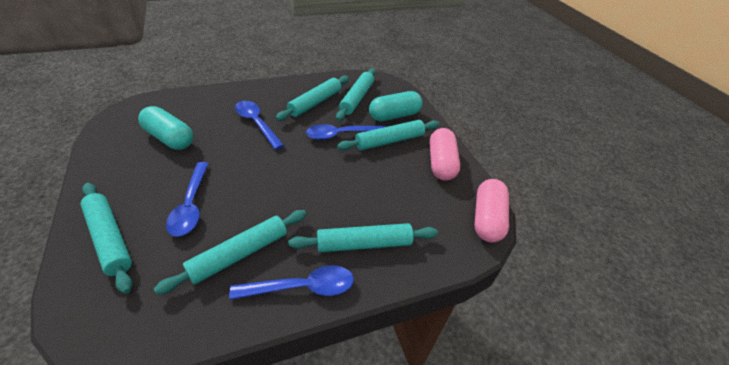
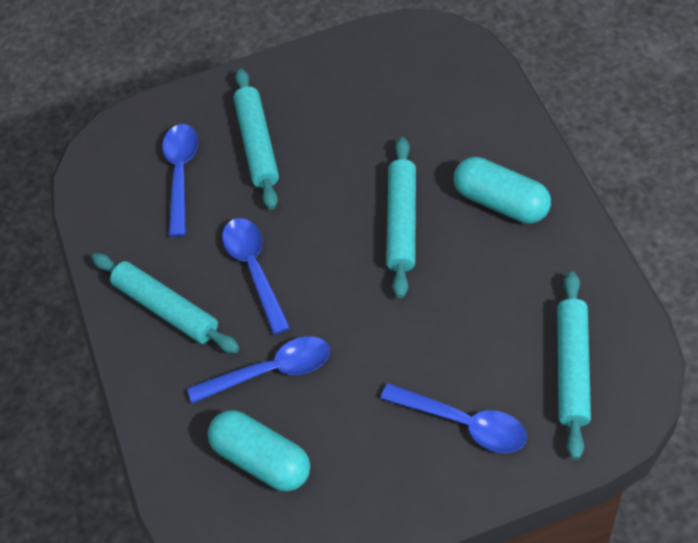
pink capsule: 2 -> 0
turquoise rolling pin: 6 -> 4

